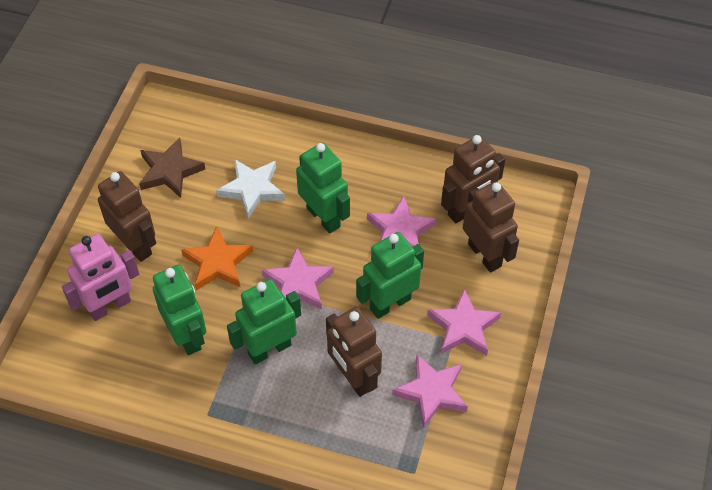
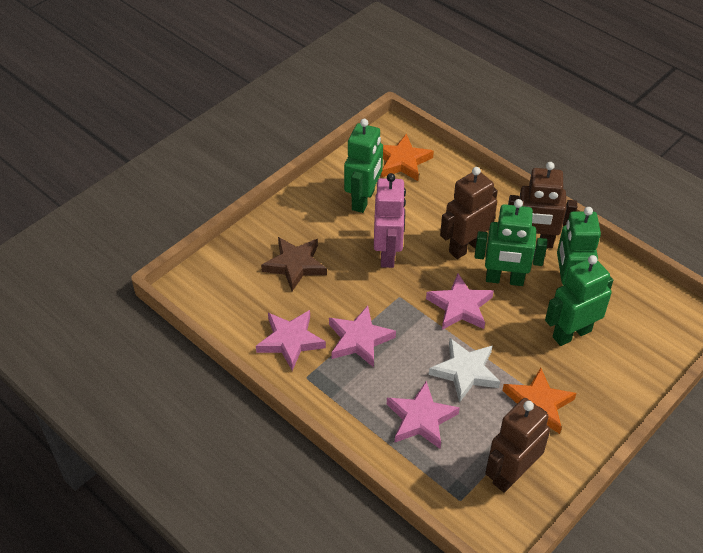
brown robot: 4 -> 3
orange star: 1 -> 2

